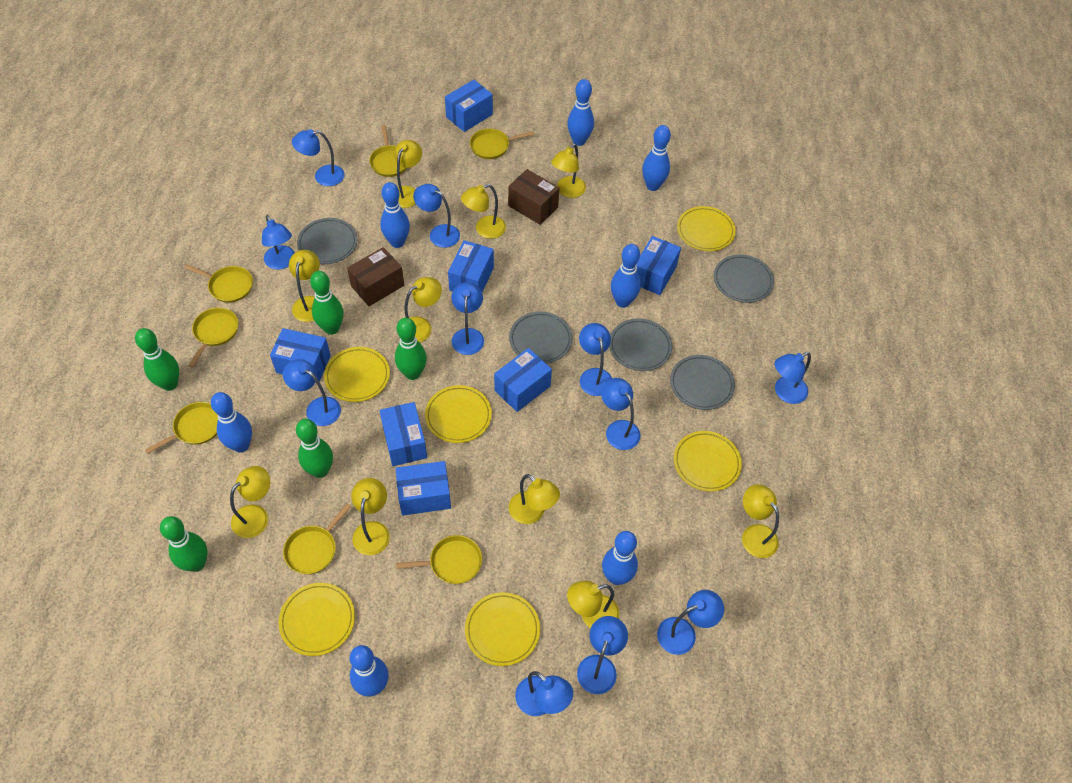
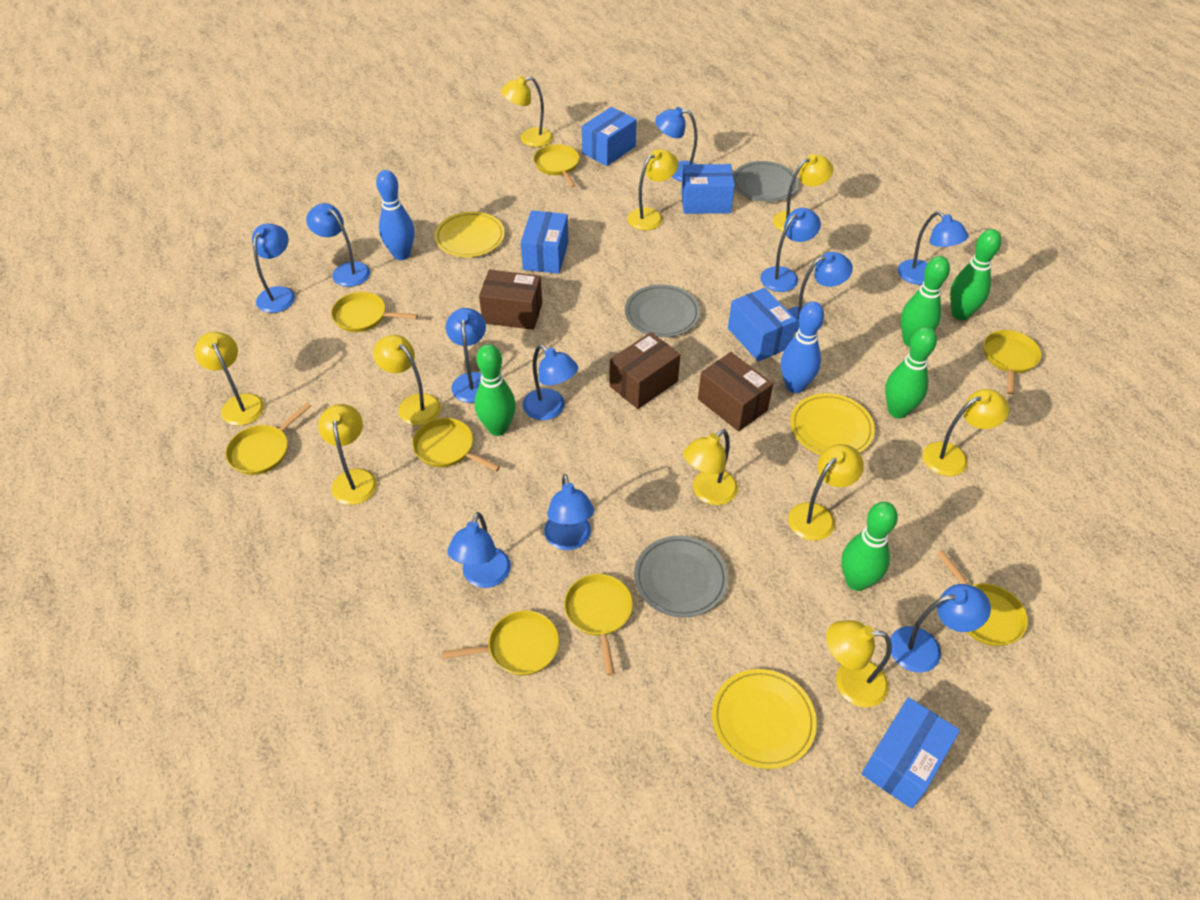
blue bowling pin: 7 -> 2
blue box: 7 -> 5
brown box: 2 -> 3
grey plate: 5 -> 3
yellow pan: 7 -> 8
yellow plate: 6 -> 3

